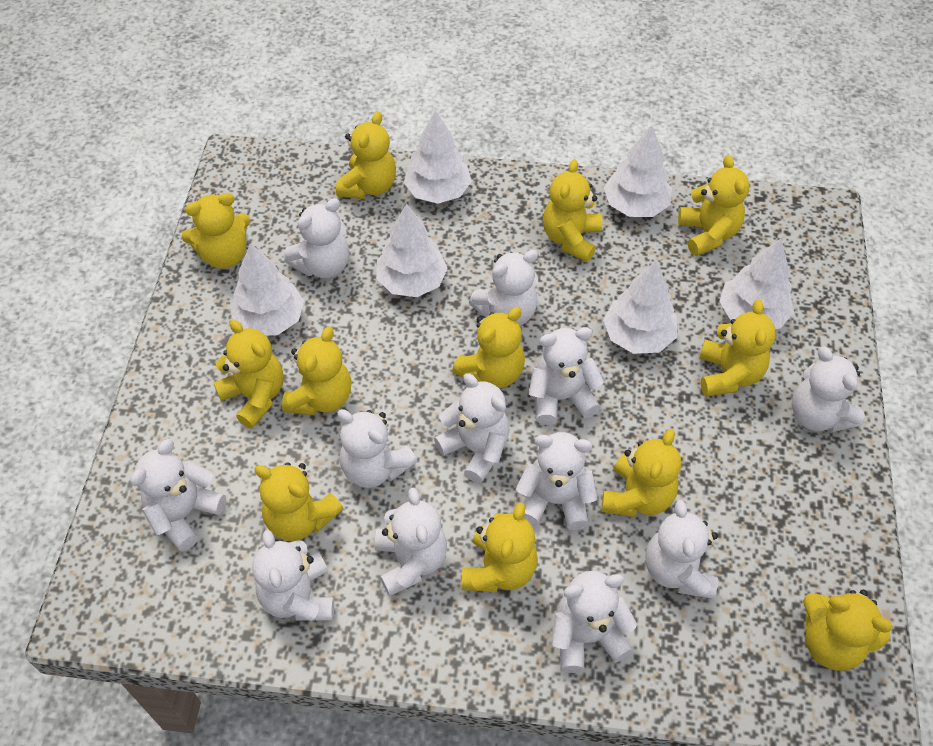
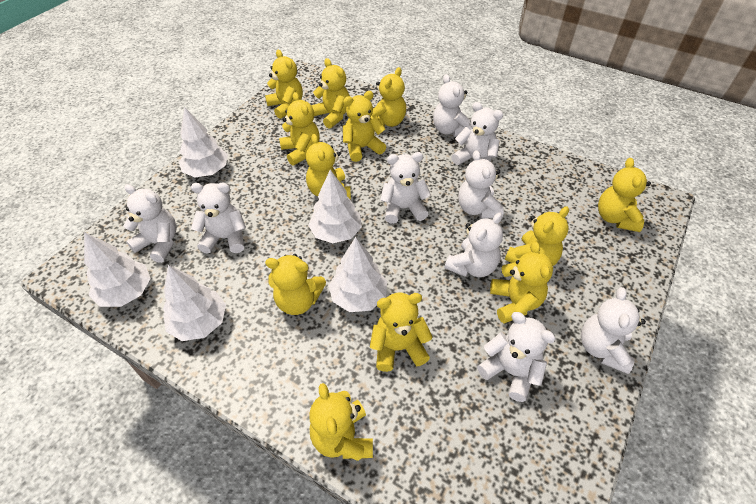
white teddy bear: 12 -> 9
white tree: 6 -> 5

